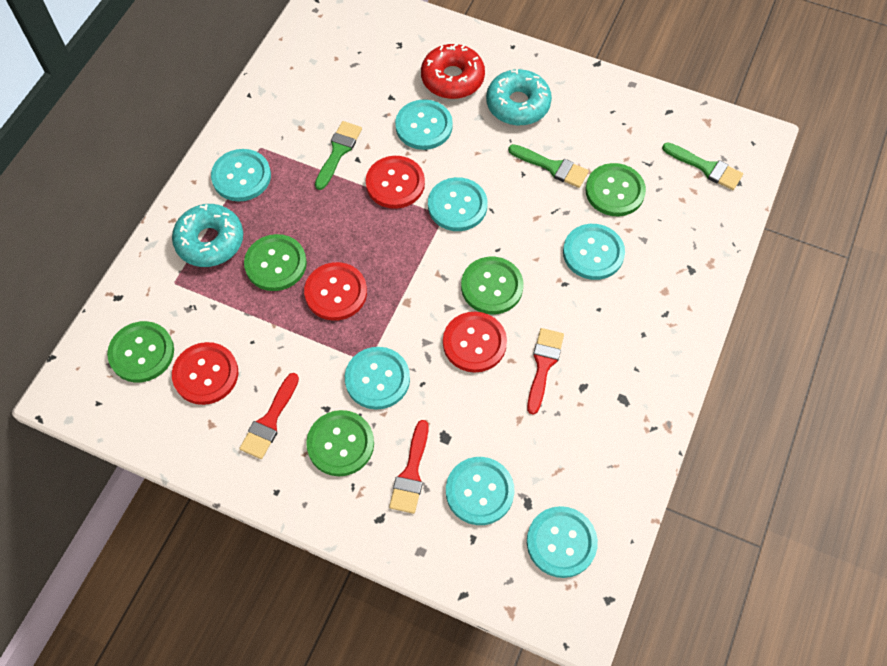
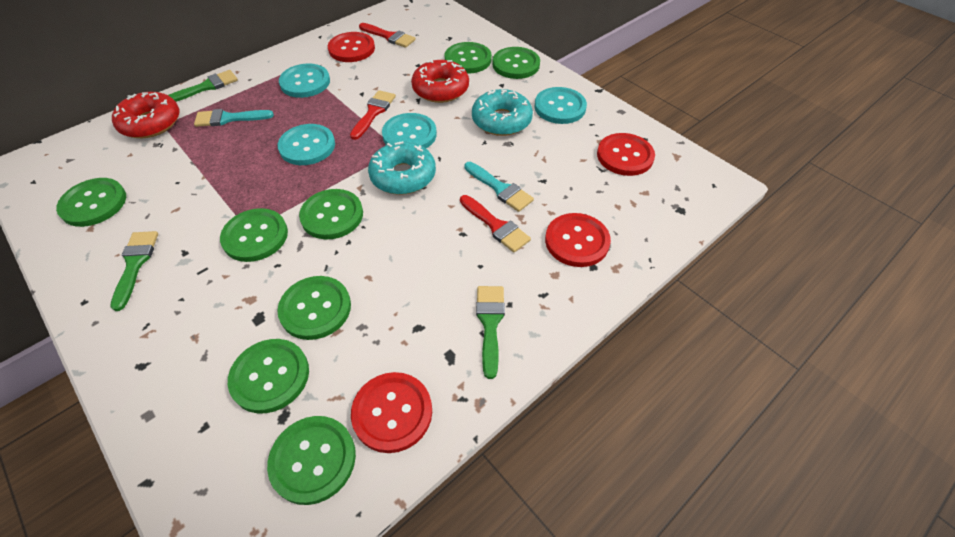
green button: 5 -> 8
red donut: 1 -> 2
turquoise brush: 0 -> 2
turquoise button: 7 -> 4

